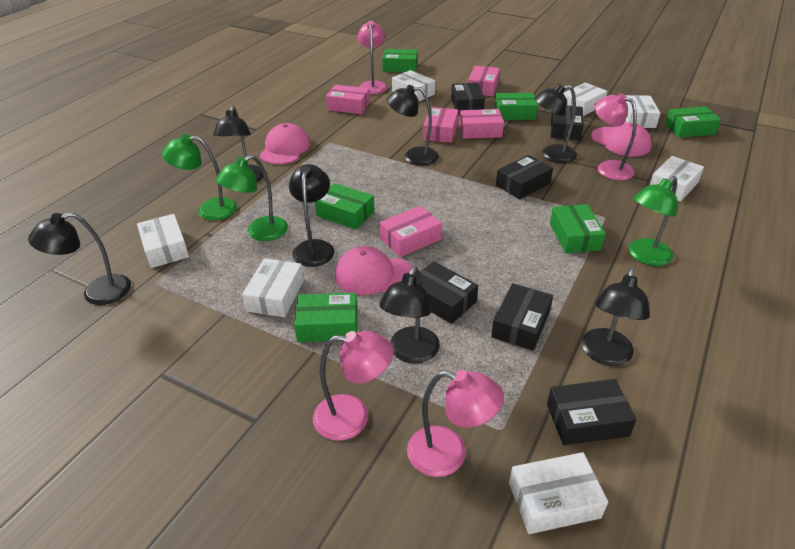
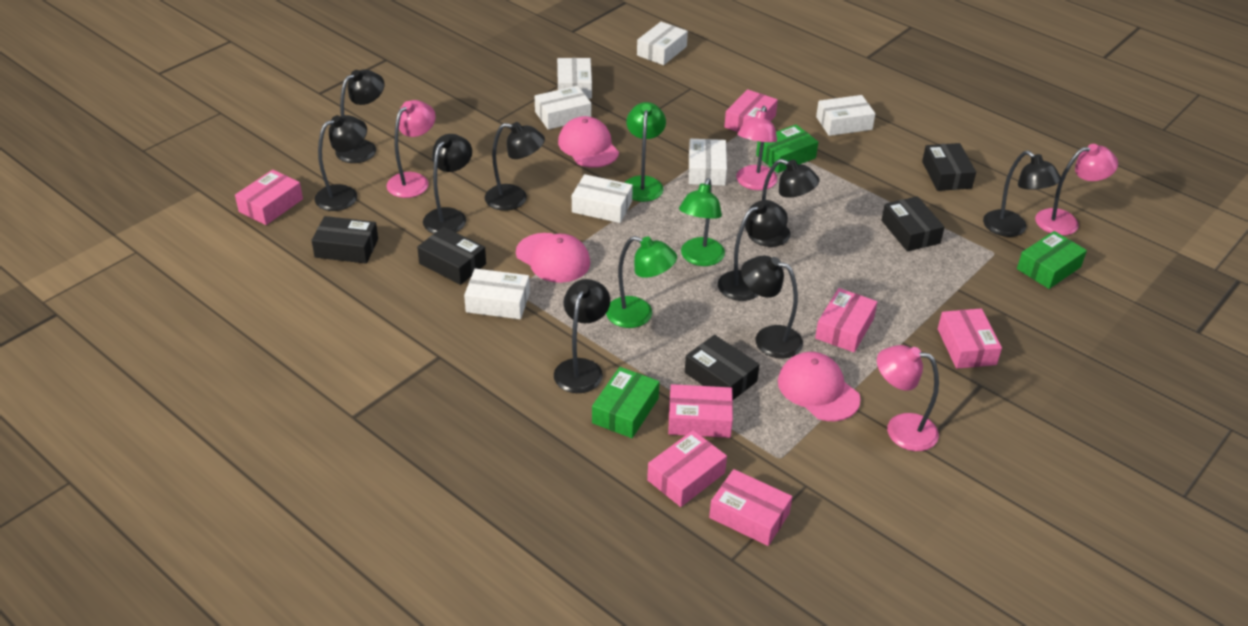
black box: 6 -> 5
black lamp: 7 -> 9
green box: 6 -> 3
pink box: 5 -> 7

